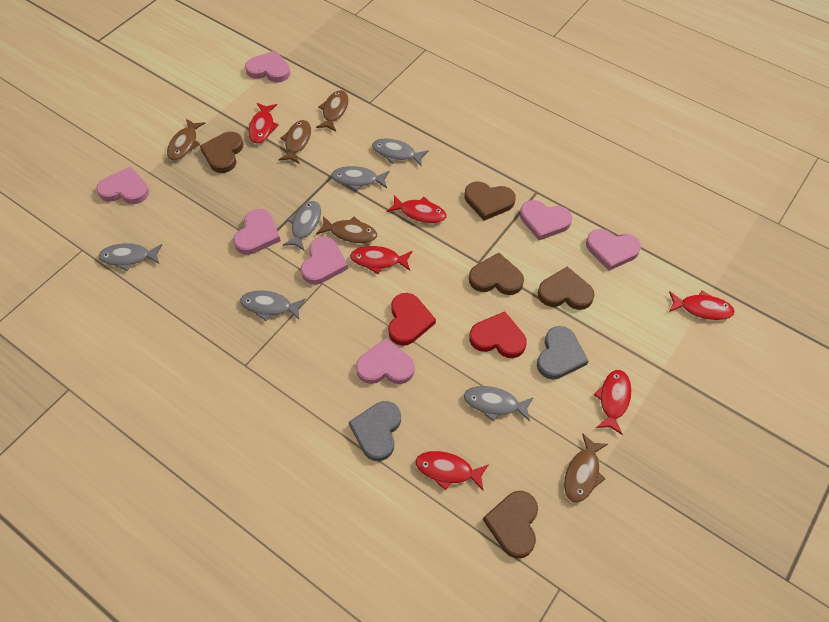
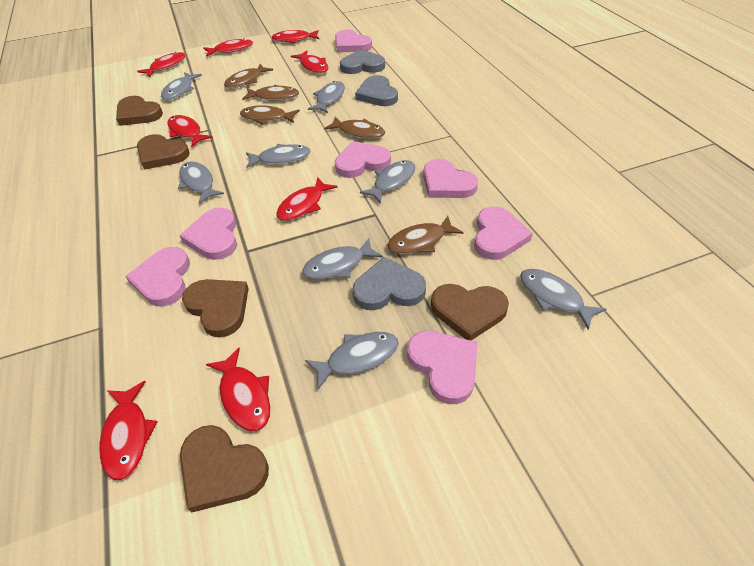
grey fish: 6 -> 8
grey heart: 2 -> 3
red fish: 6 -> 8
red heart: 2 -> 0

